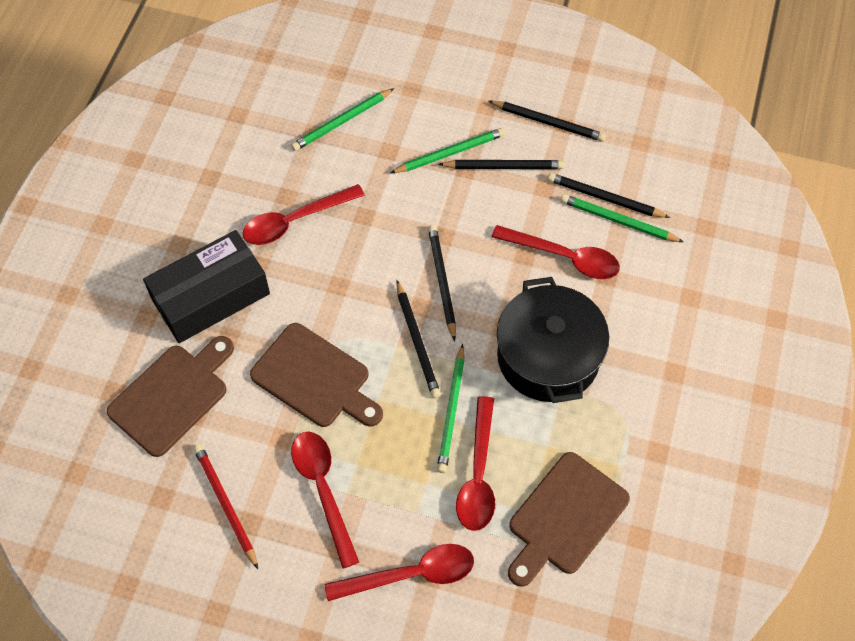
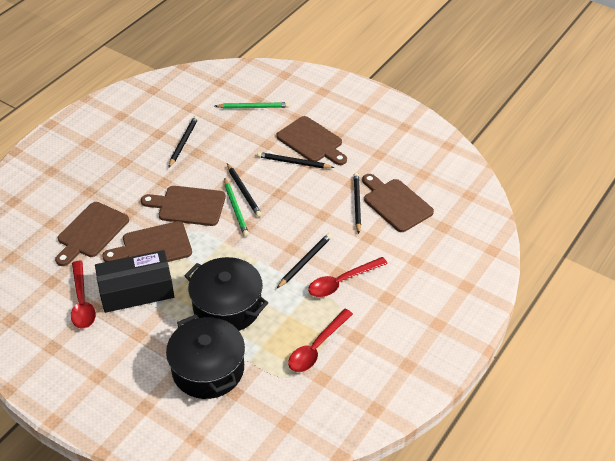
black pot: 1 -> 2
brown cutting board: 3 -> 5
green pencil: 4 -> 2
red pencil: 1 -> 0
red spoon: 5 -> 3

